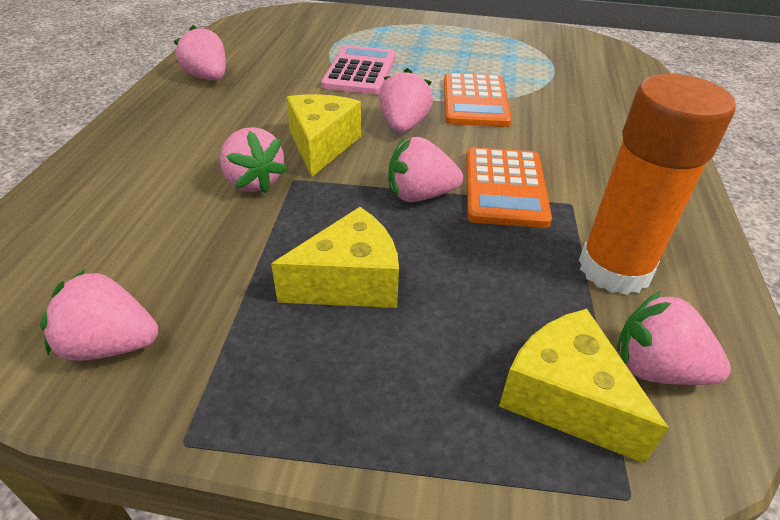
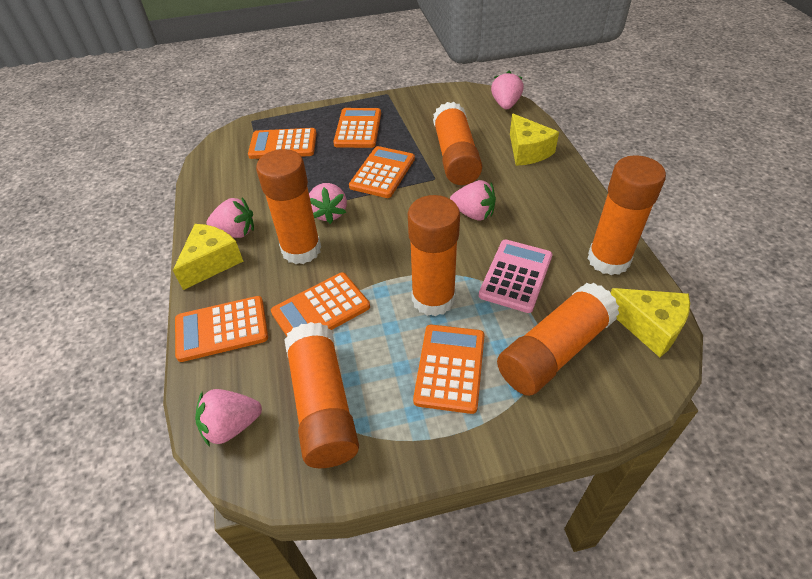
orange calculator: 2 -> 6
orange glue stick: 1 -> 6
pink strawberry: 6 -> 5

